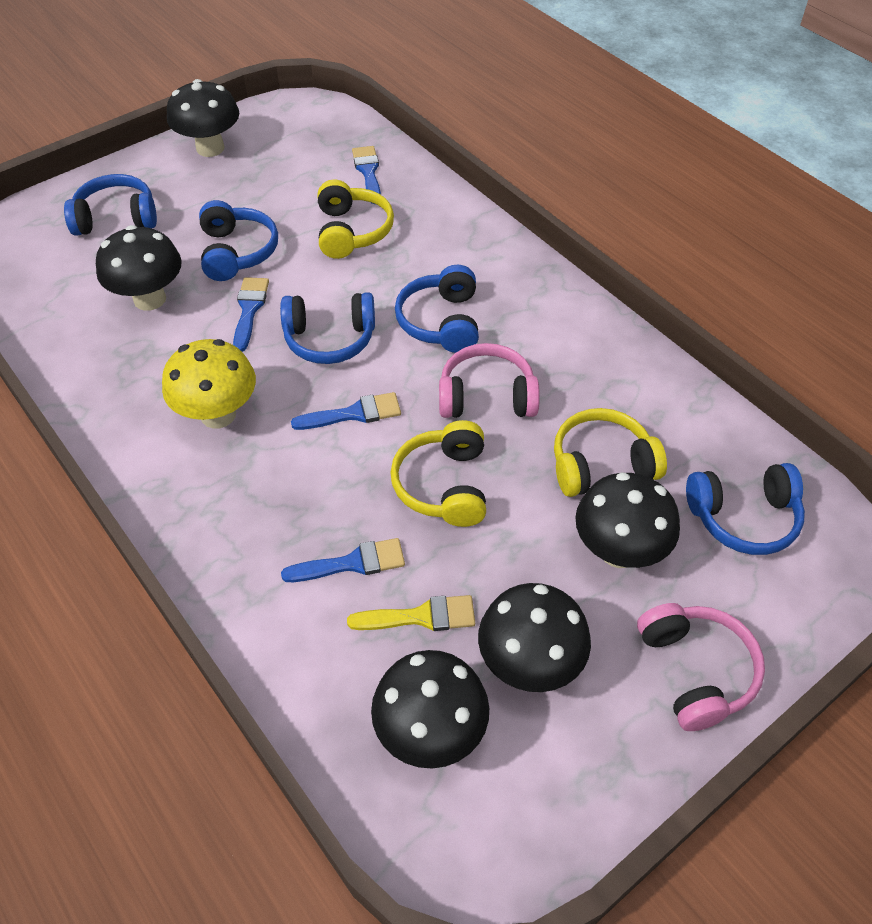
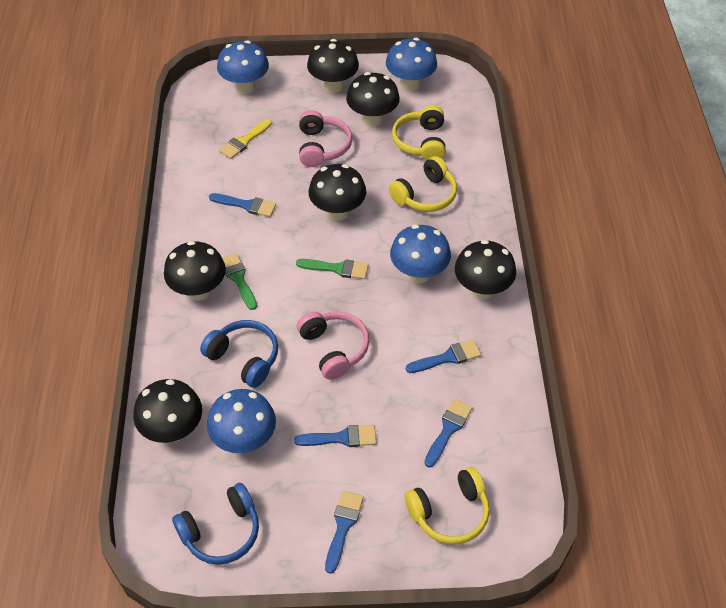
black mushroom: 5 -> 6
blue brush: 4 -> 5
blue headphones: 5 -> 2
blue mushroom: 0 -> 4
green brush: 0 -> 2
yellow mushroom: 1 -> 0

